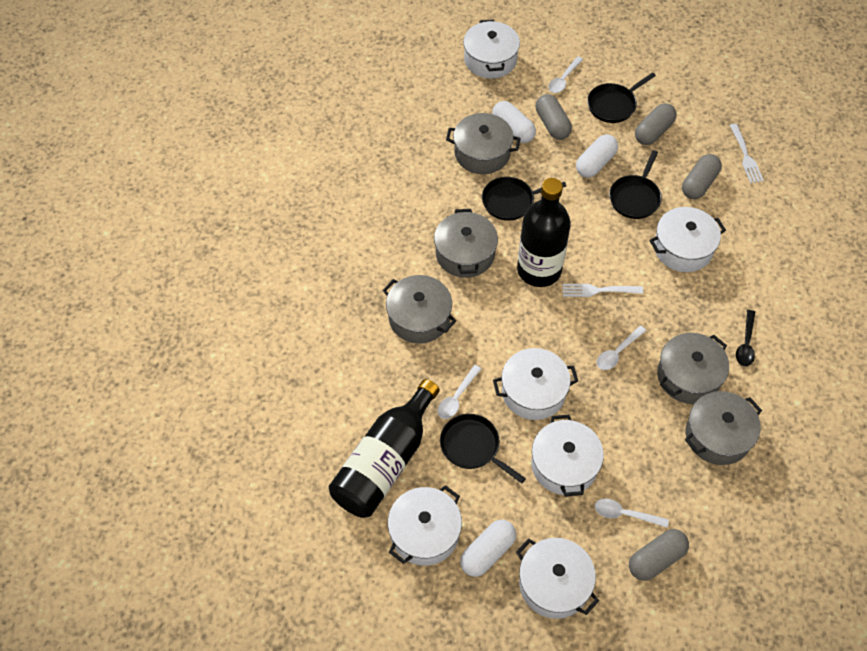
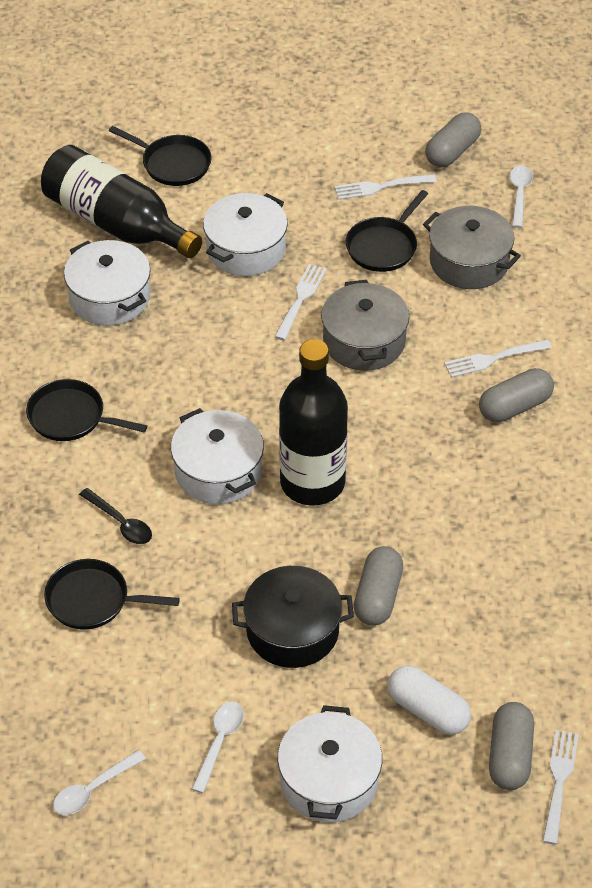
black pot: 0 -> 1
grey pot: 5 -> 2
white capsule: 3 -> 1
white fork: 2 -> 4
white pot: 6 -> 4
white spoon: 4 -> 3

